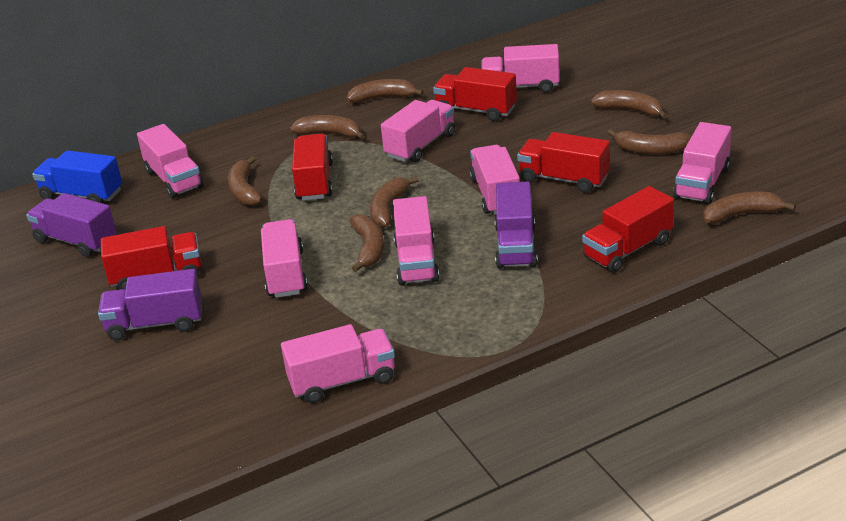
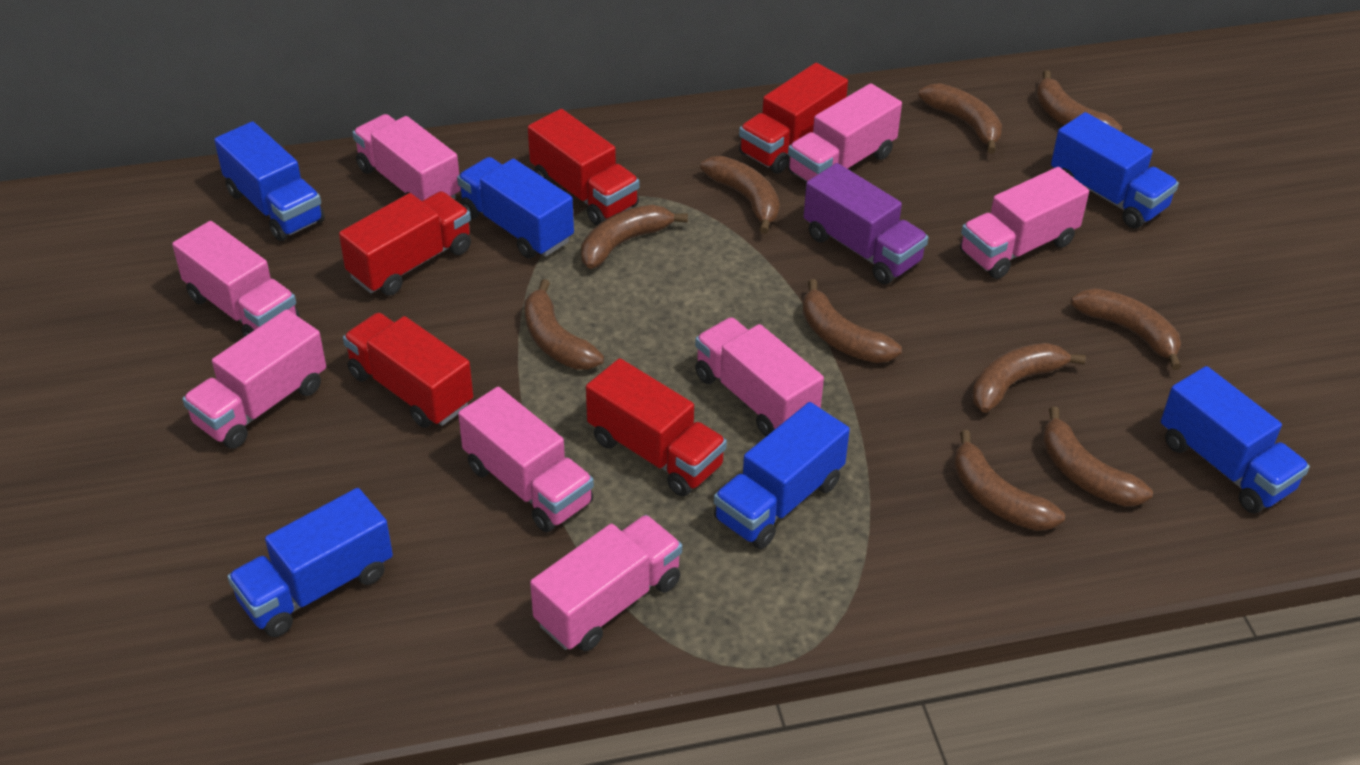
blue truck: 1 -> 6
brown banana: 8 -> 10
purple truck: 3 -> 1

